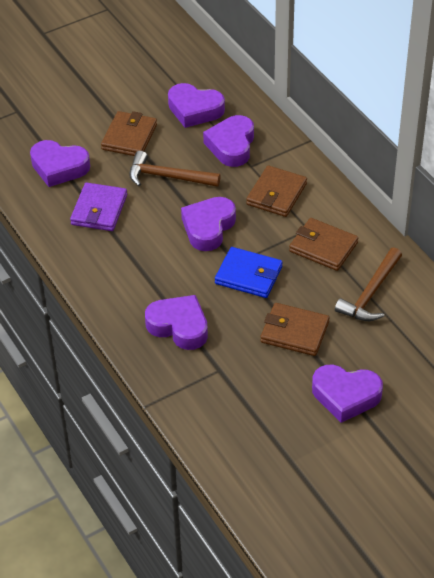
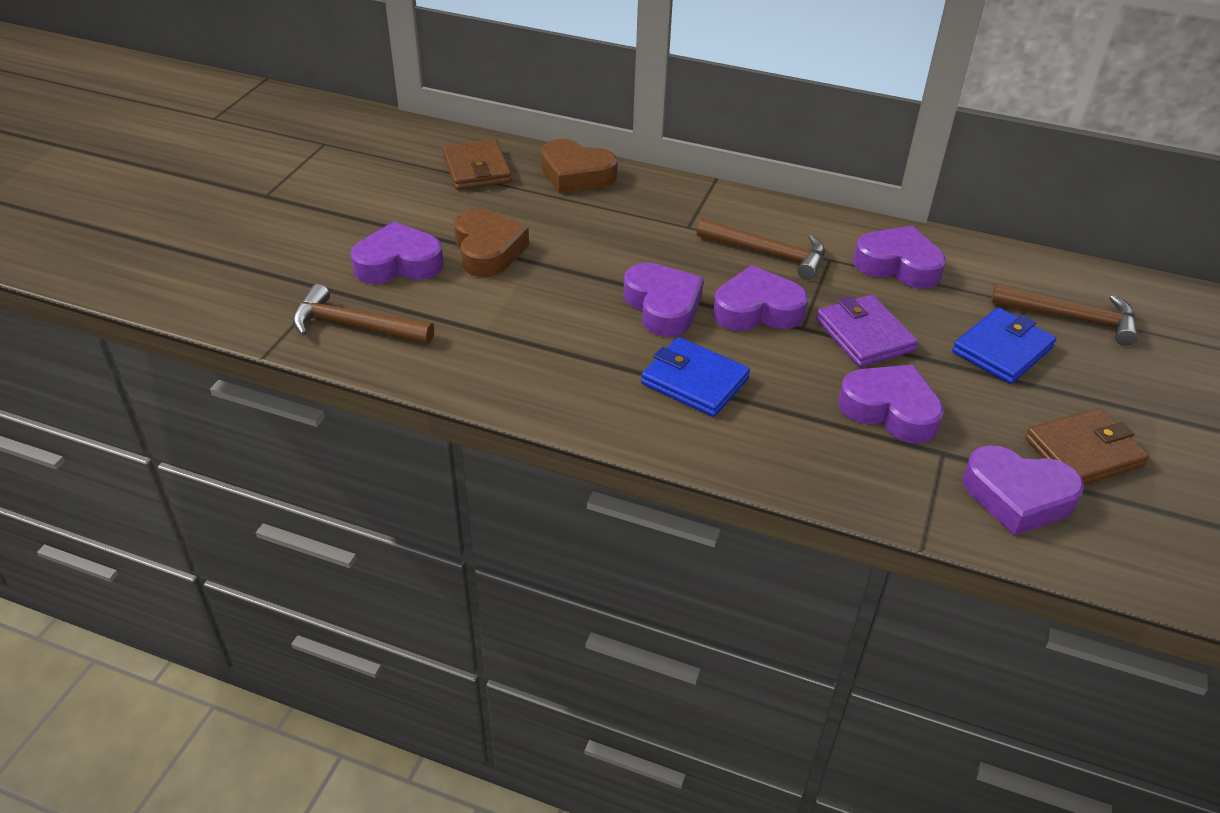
blue wallet: 1 -> 2
brown hammer: 2 -> 3
brown heart: 0 -> 2
brown wallet: 4 -> 2

